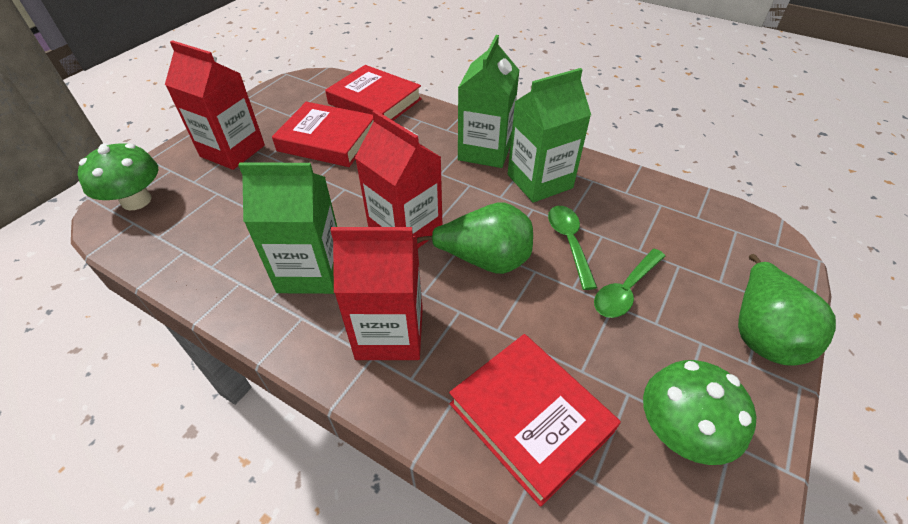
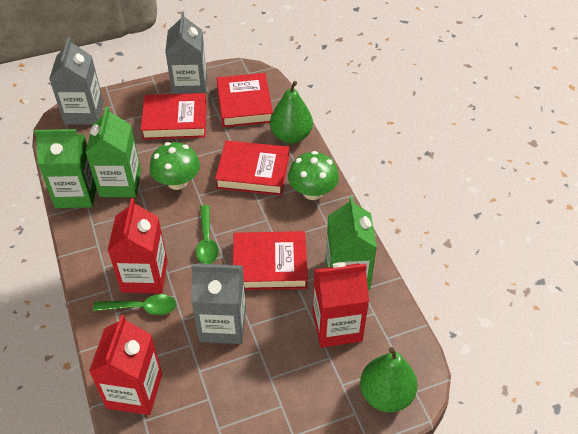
grey carton: 0 -> 3
red book: 3 -> 4

